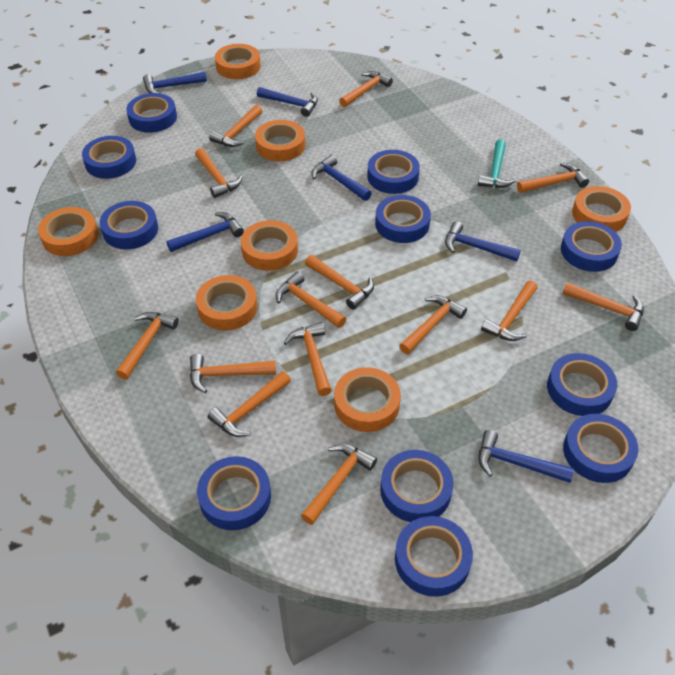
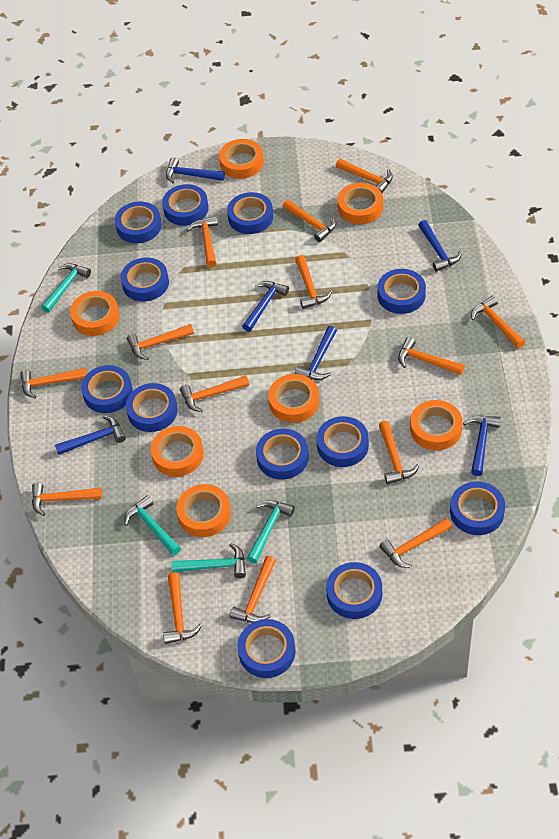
blue tape: 11 -> 12
turquoise hammer: 1 -> 4

